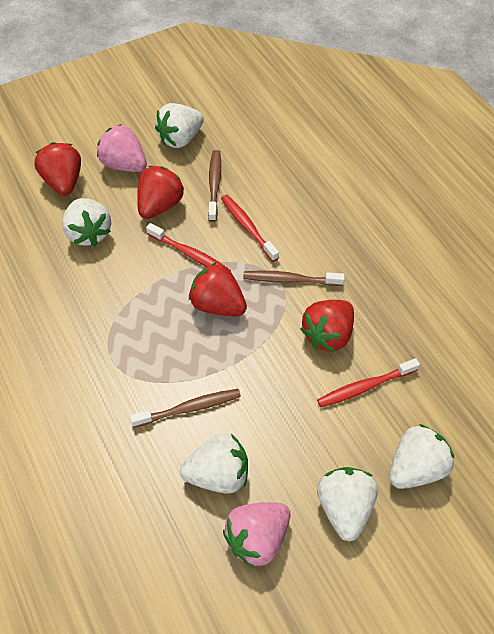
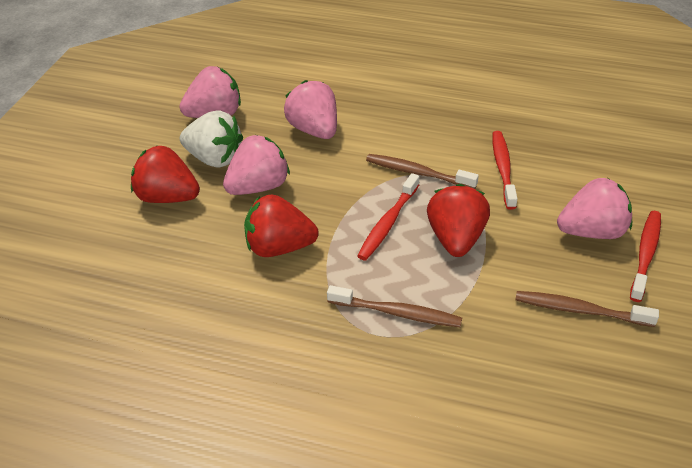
pink strawberry: 2 -> 4
red strawberry: 4 -> 3
white strawberry: 5 -> 1

